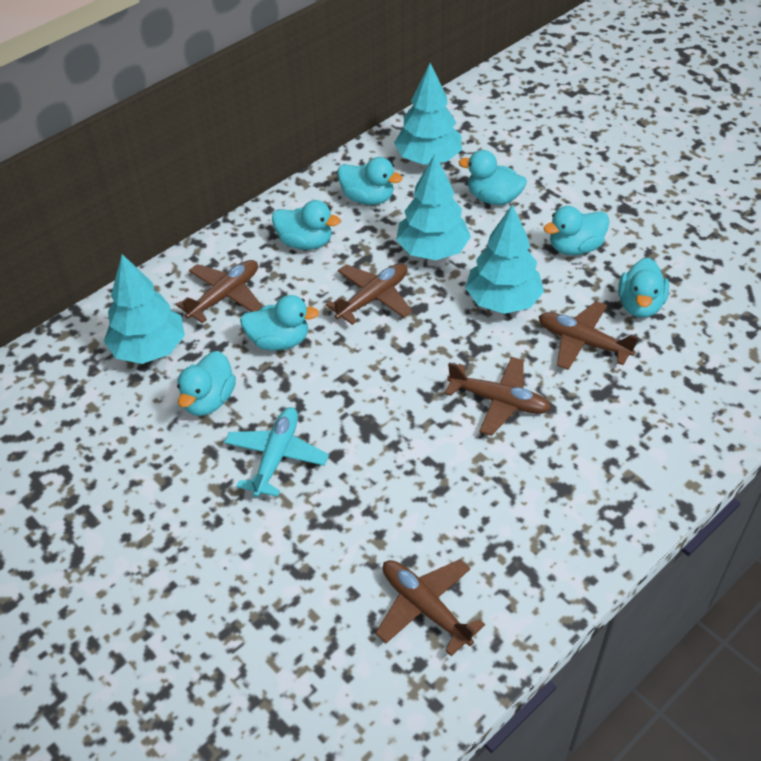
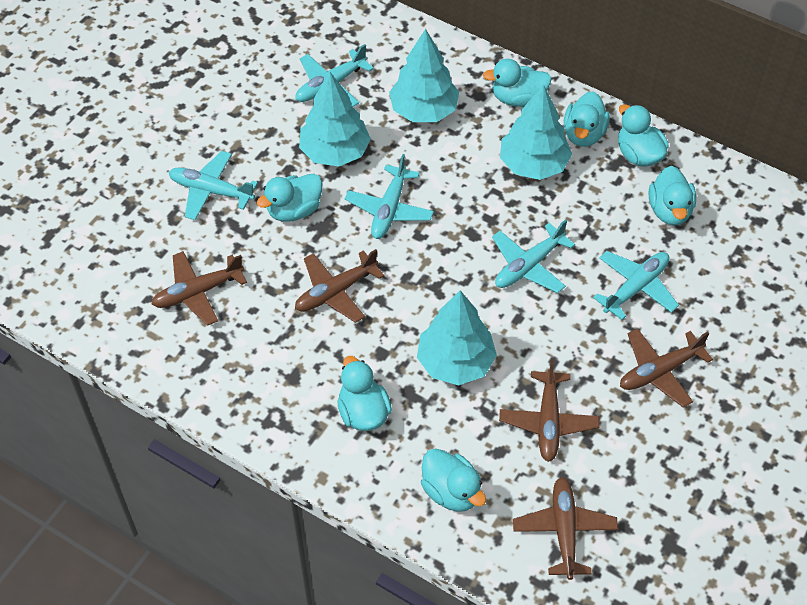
turquoise plane: 1 -> 5

